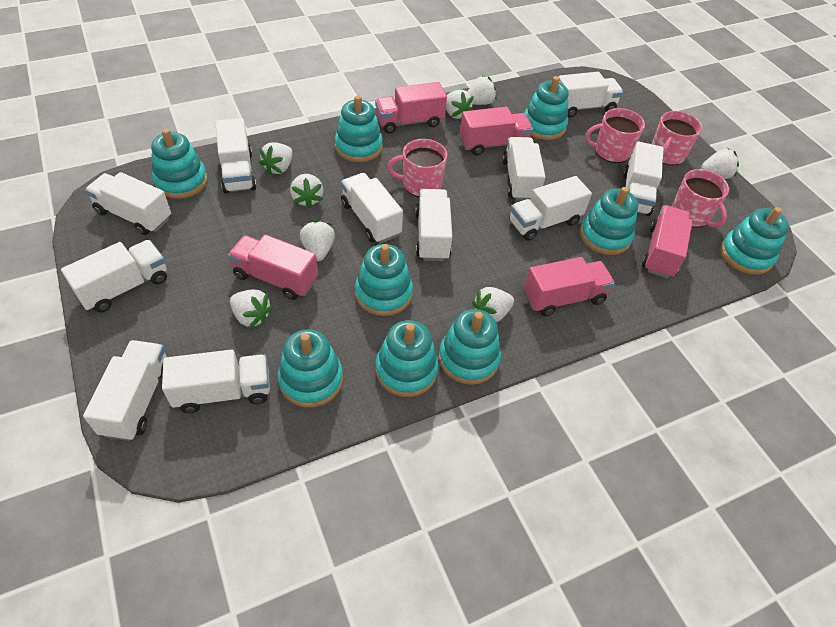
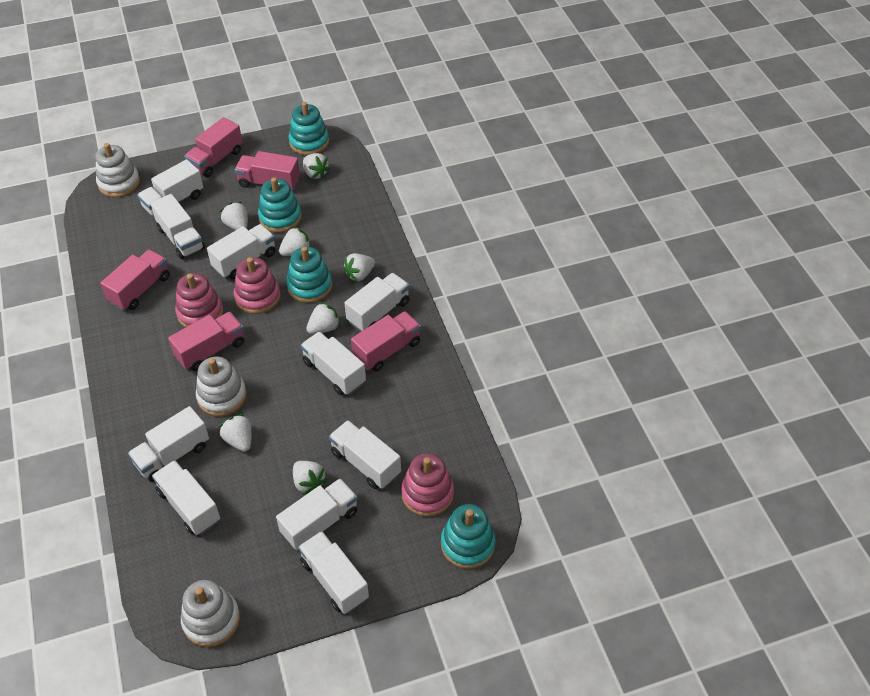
pink mug: 4 -> 0
pink stacking toy: 0 -> 3
turquoise stacking toy: 9 -> 4
white stacking toy: 0 -> 3
white strawberry: 8 -> 7
white truck: 11 -> 10

